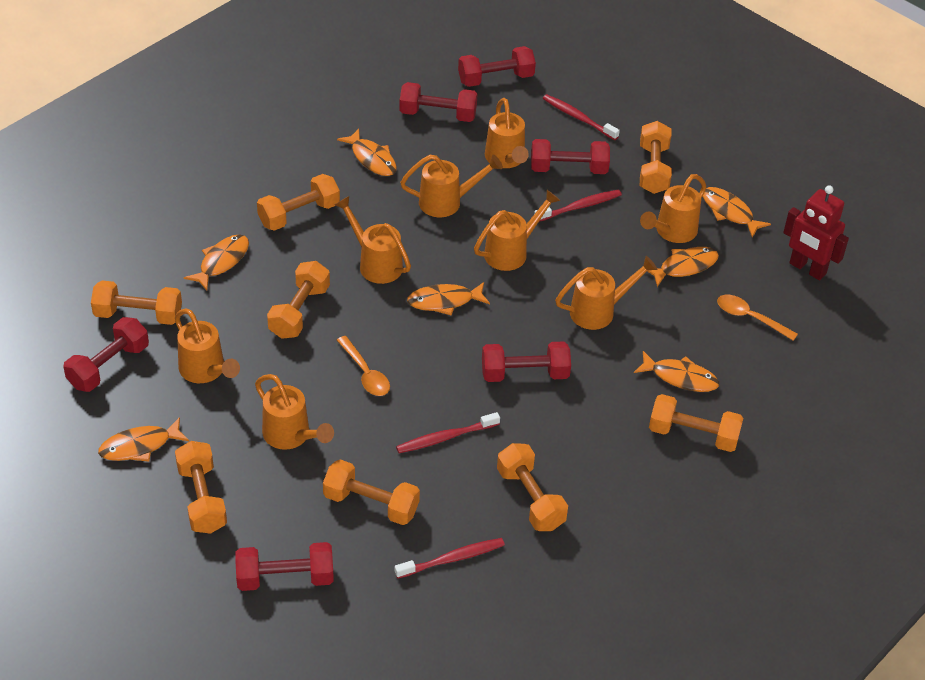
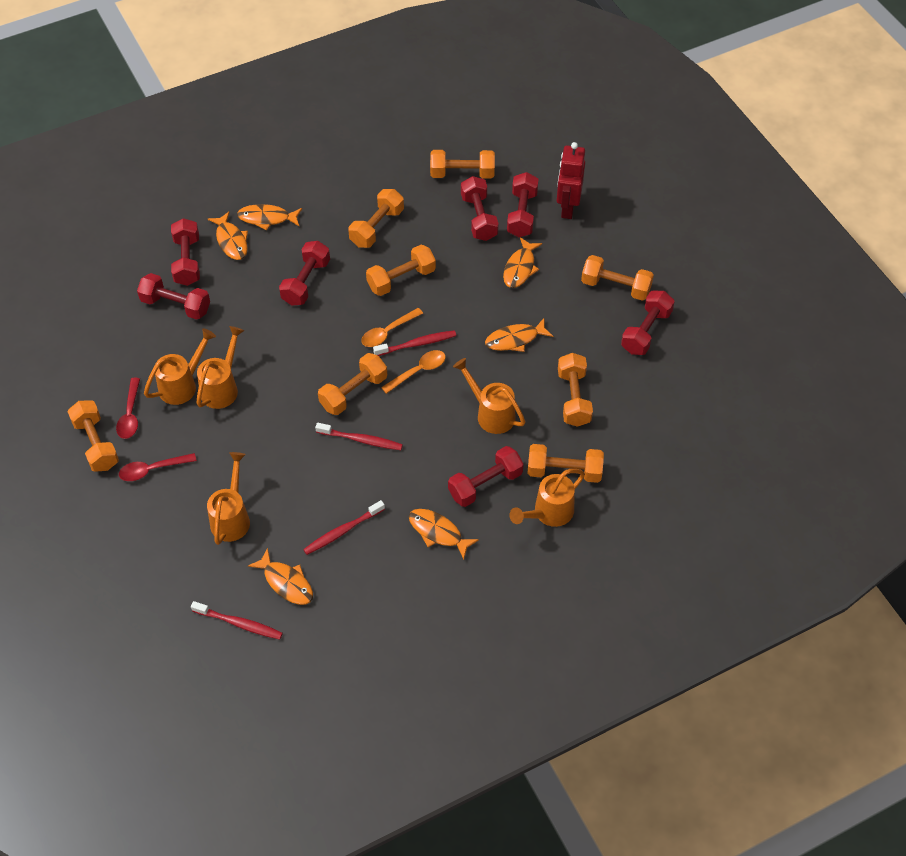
orange fish: 7 -> 6
orange watering can: 8 -> 5
red dumbbell: 6 -> 7
red spoon: 0 -> 2

